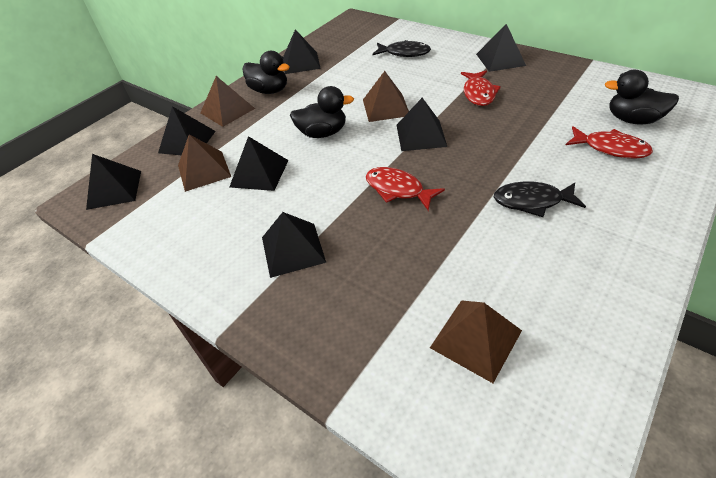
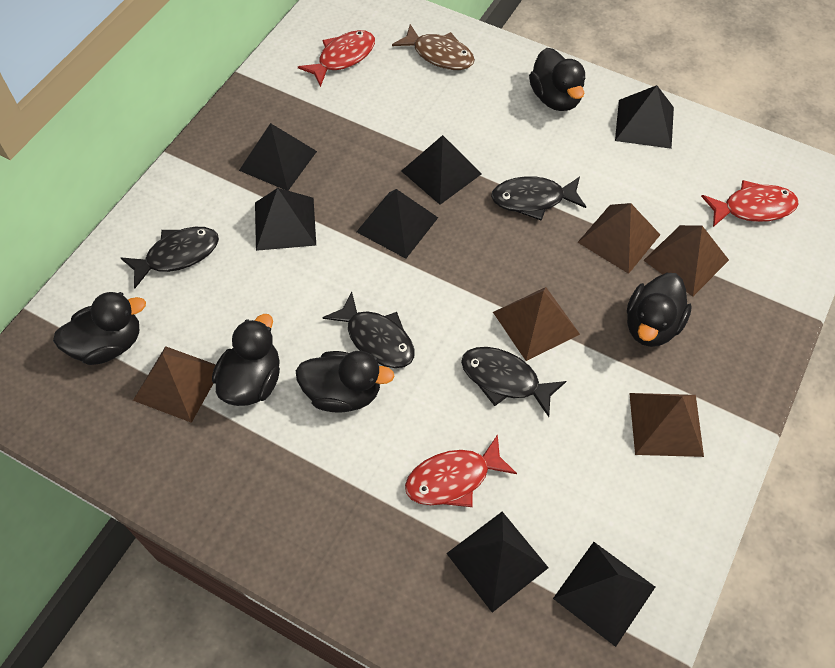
black duck: 3 -> 5
black fish: 2 -> 4
brown fish: 0 -> 1
brown pyramid: 4 -> 5

